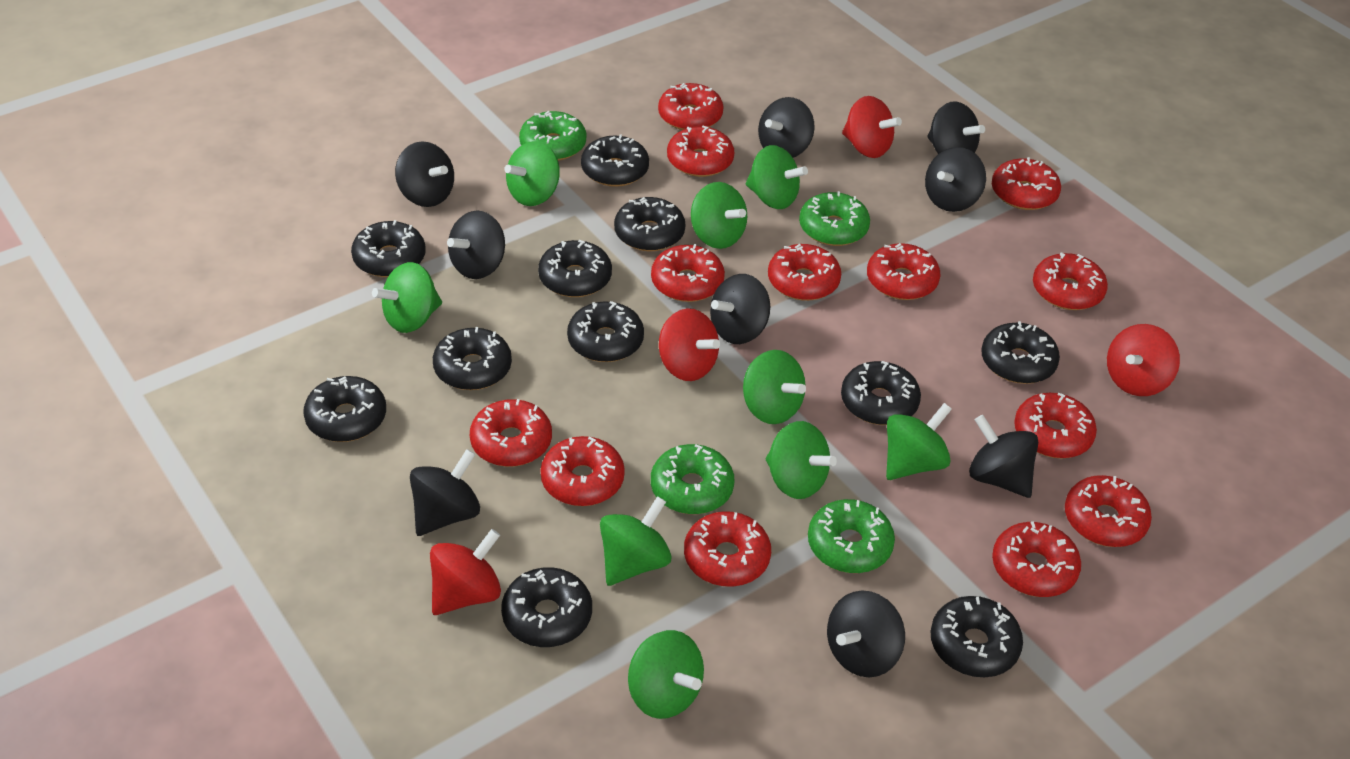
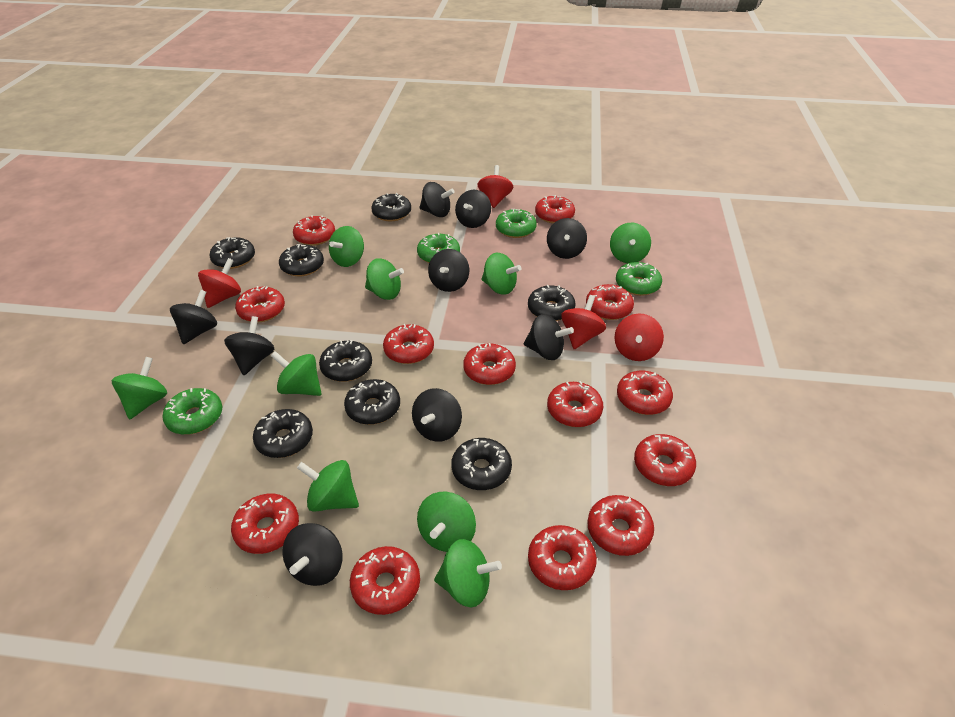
black donut: 11 -> 8

